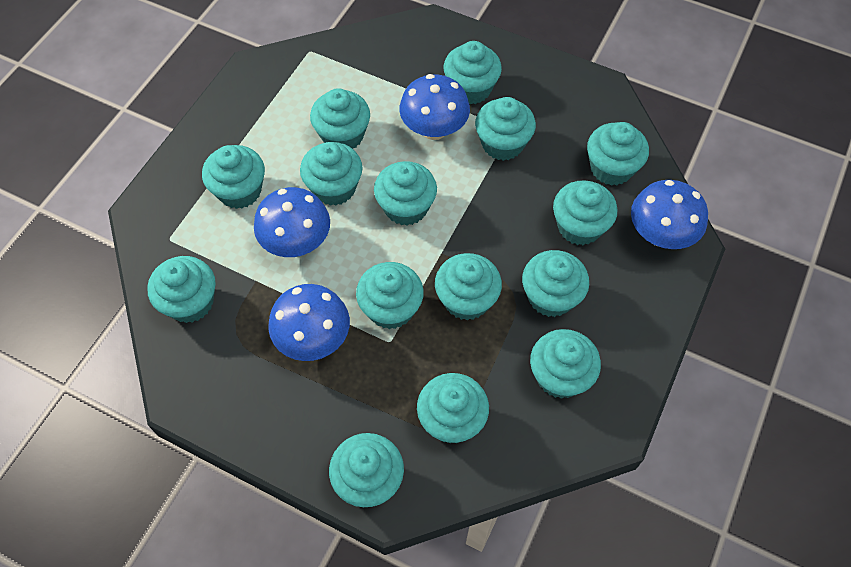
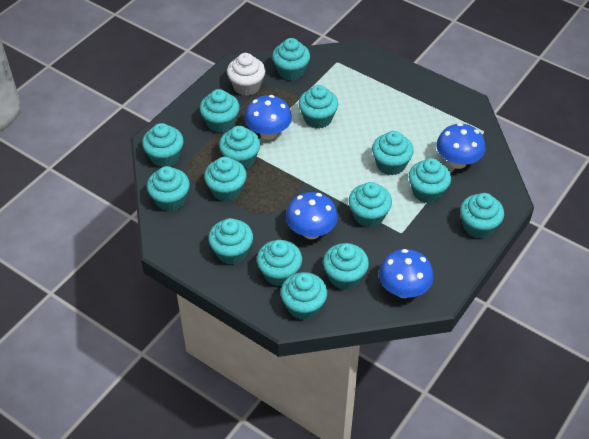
white cupcake: 0 -> 1

